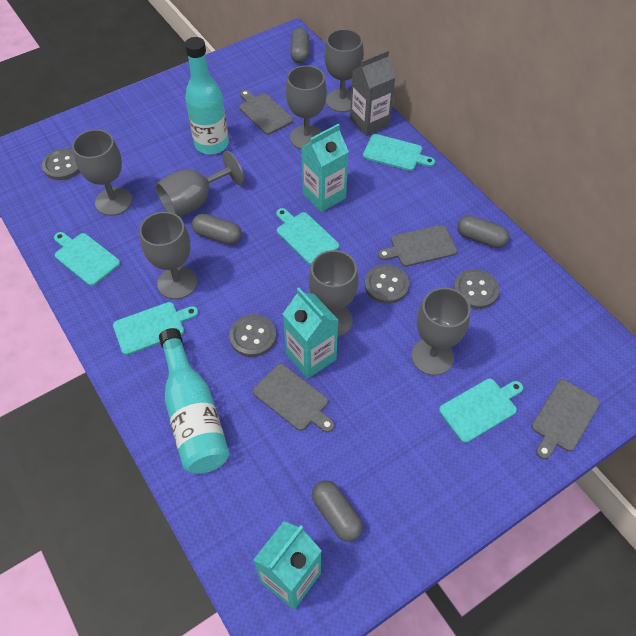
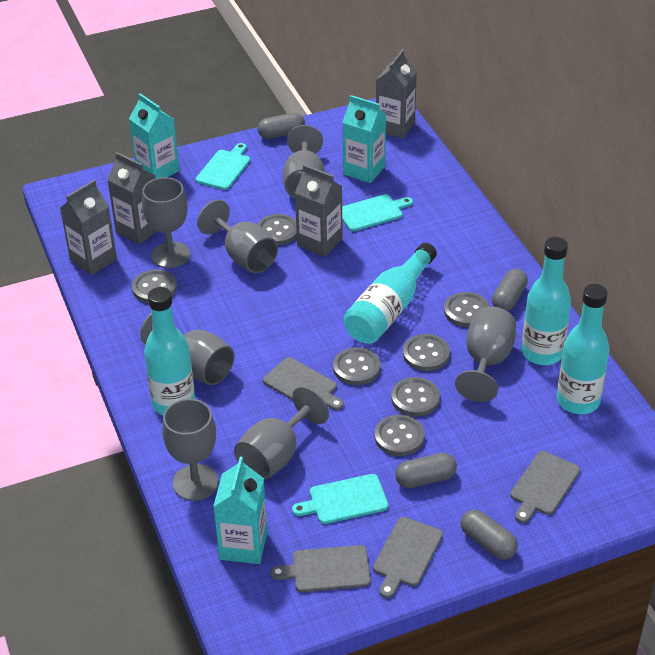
grey button: 4 -> 7
grey carton: 1 -> 4
turquoise bottle: 2 -> 4
turquoise cutting board: 5 -> 3

